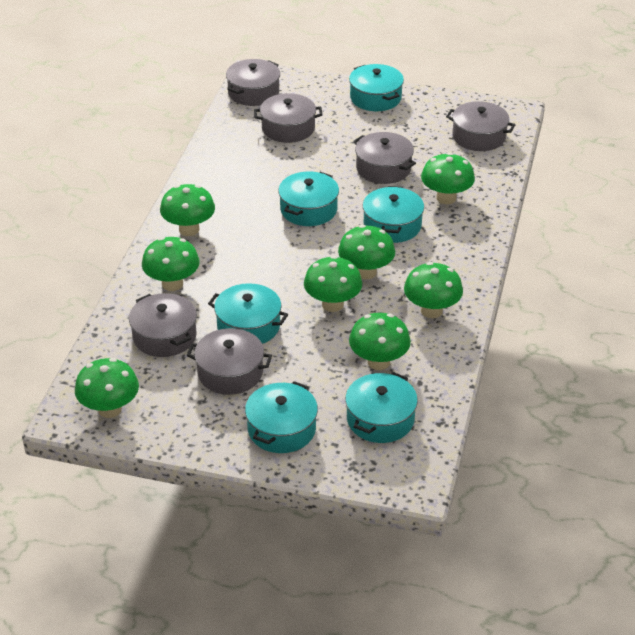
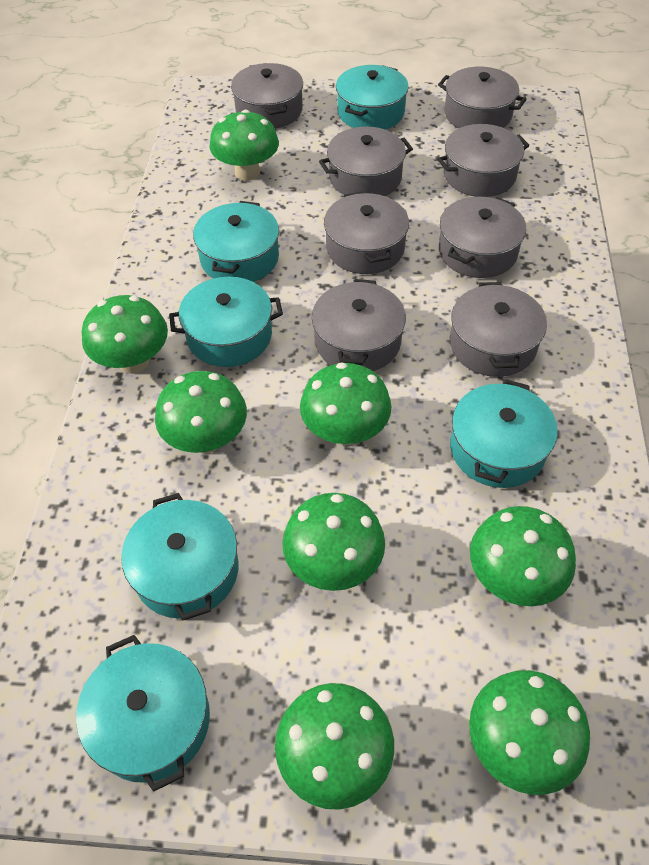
grey pot: 6 -> 8

